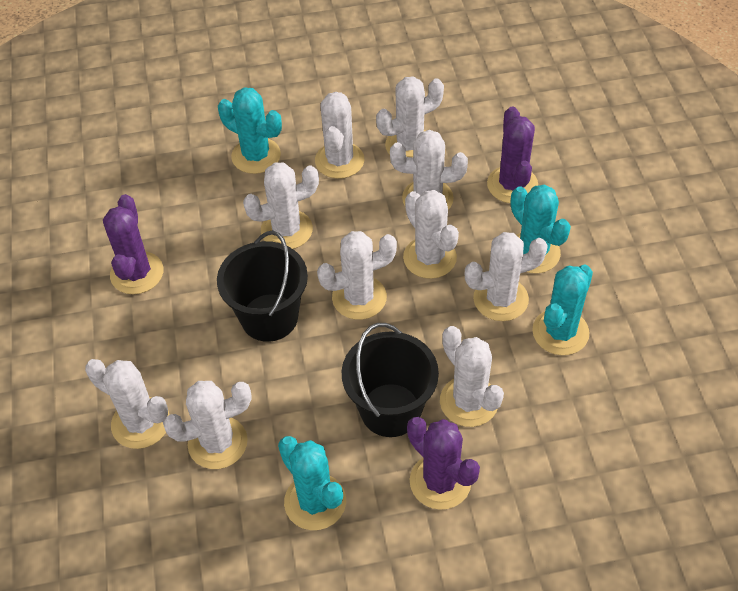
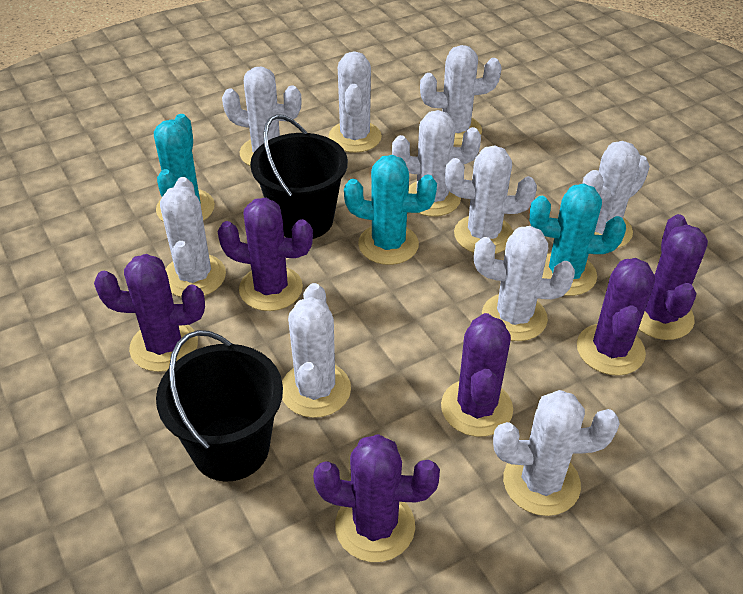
purple cactus: 3 -> 6
turquoise cactus: 4 -> 3

